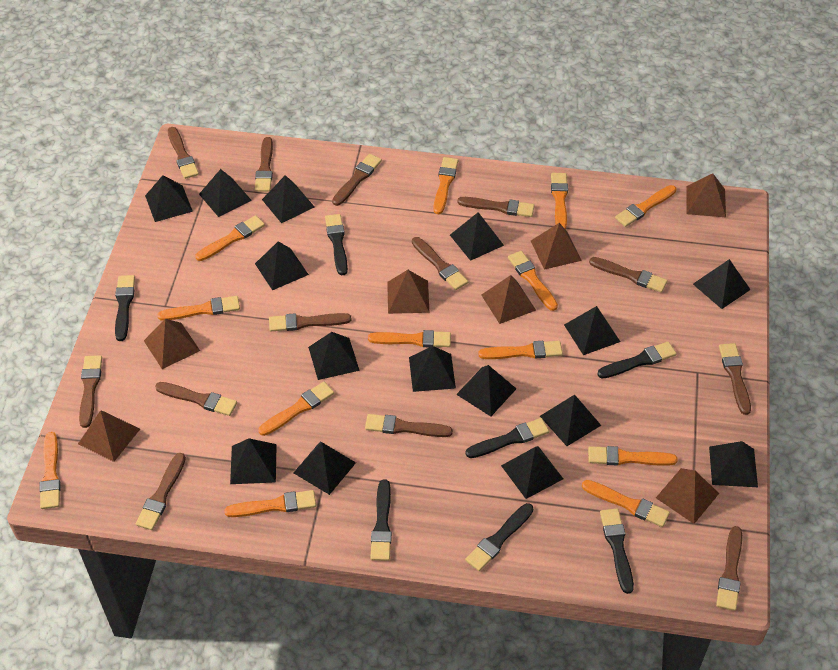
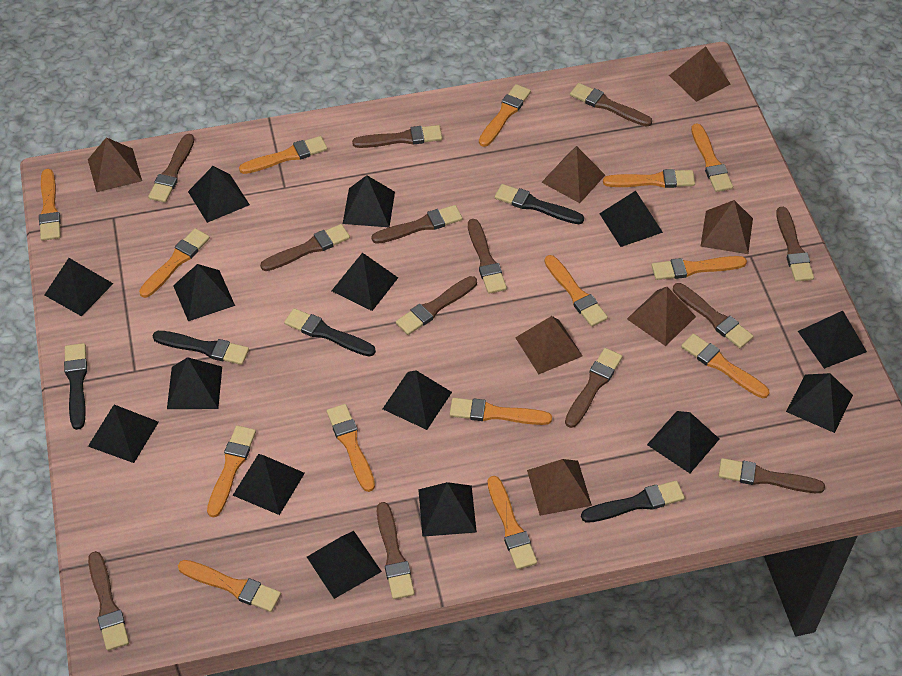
black brush: 7 -> 5
orange brush: 13 -> 14

